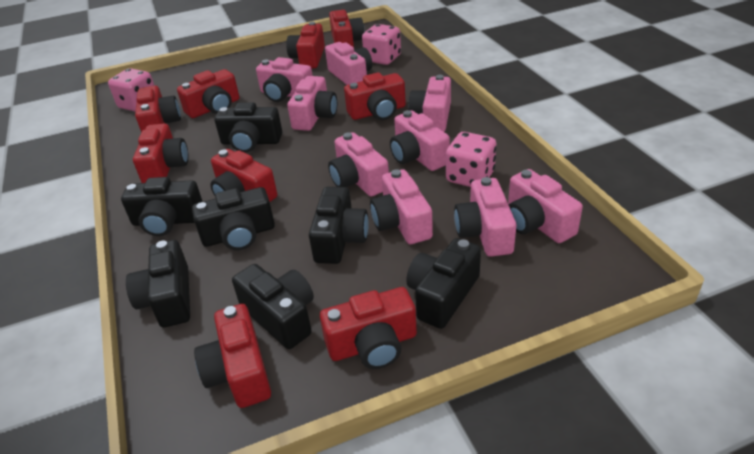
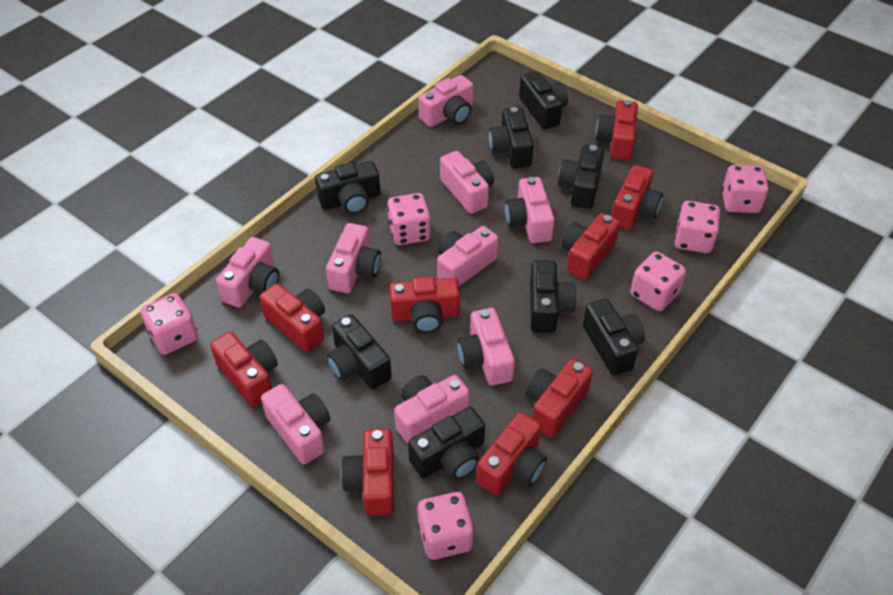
black camera: 7 -> 8
pink dice: 3 -> 6

